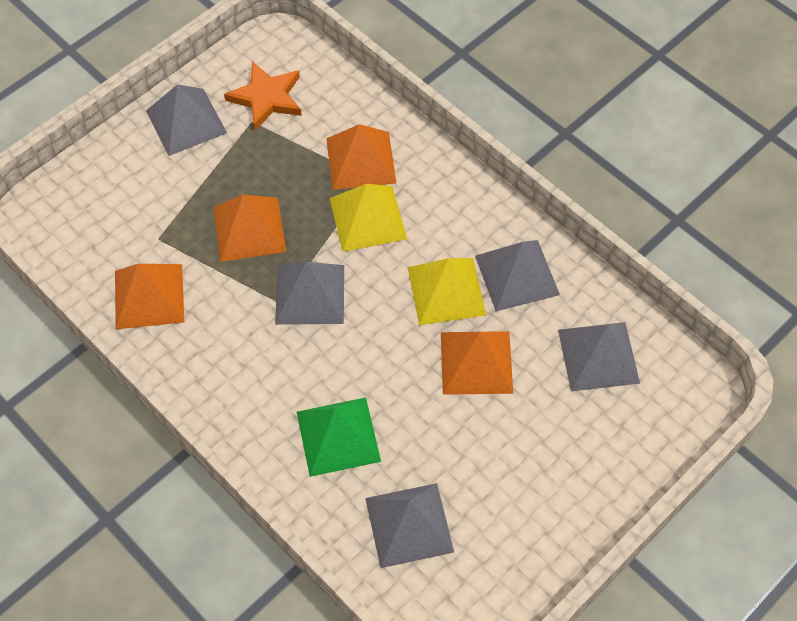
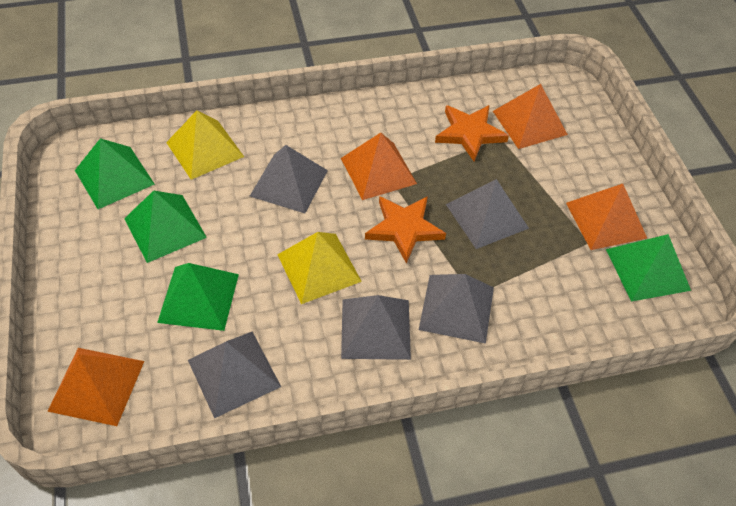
green pyramid: 1 -> 4
orange star: 1 -> 2

